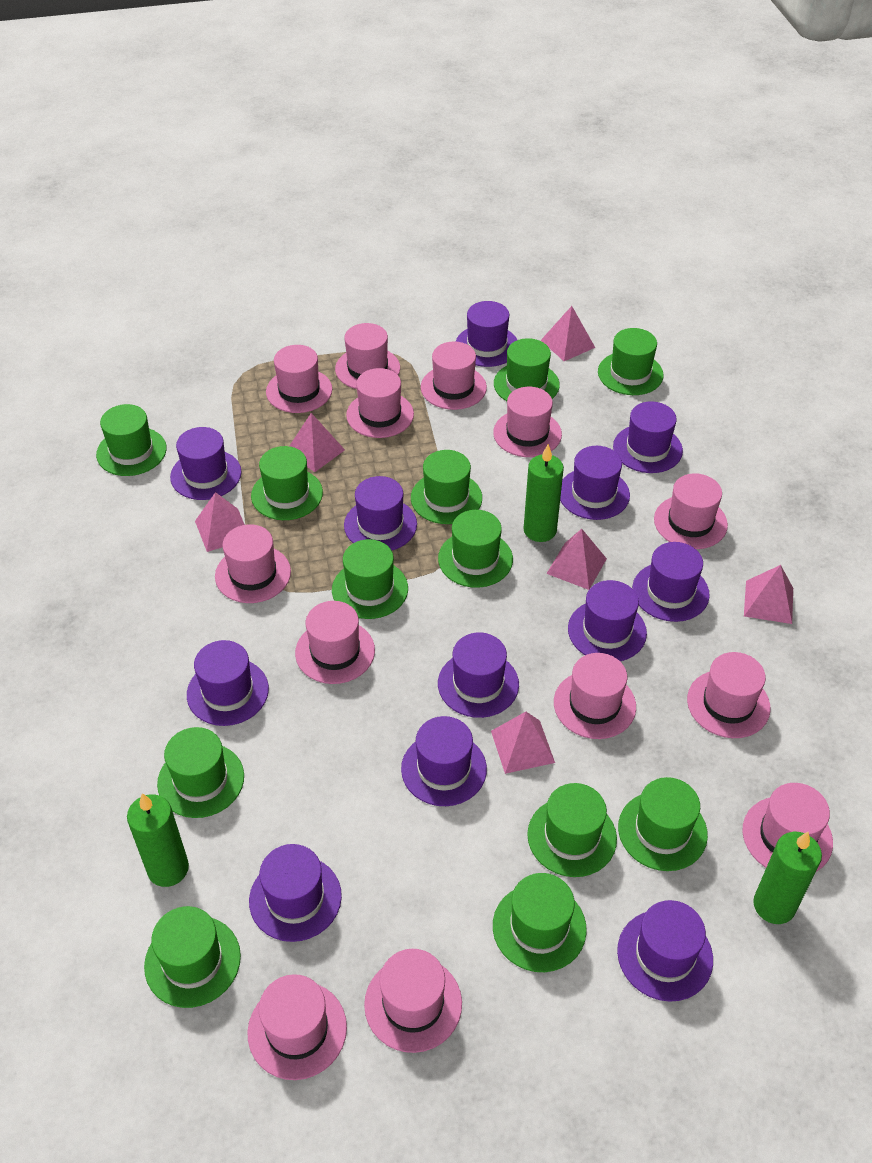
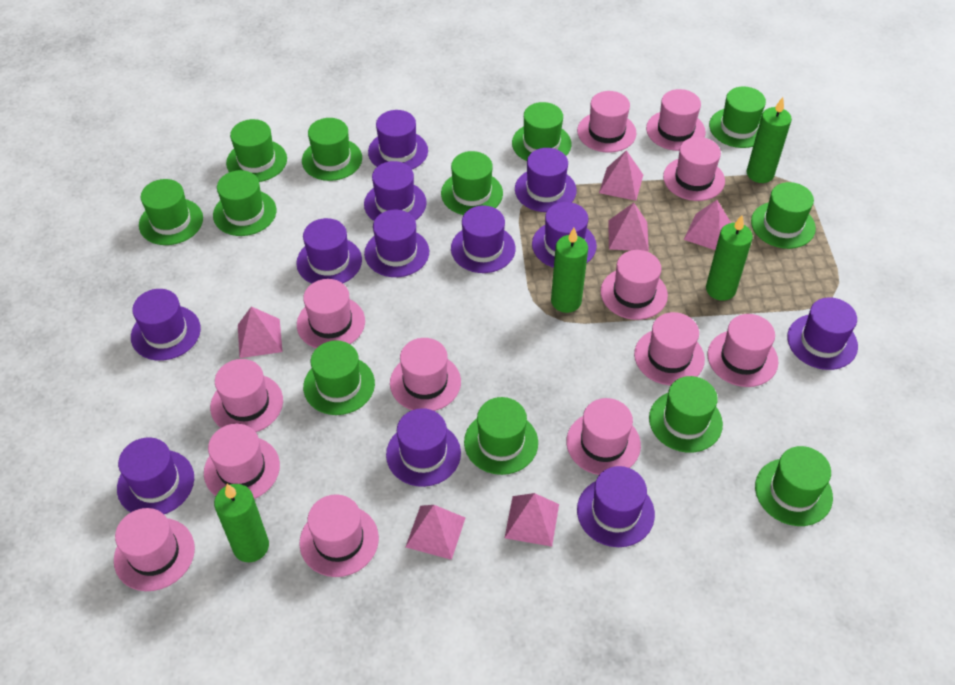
green candle: 3 -> 4

